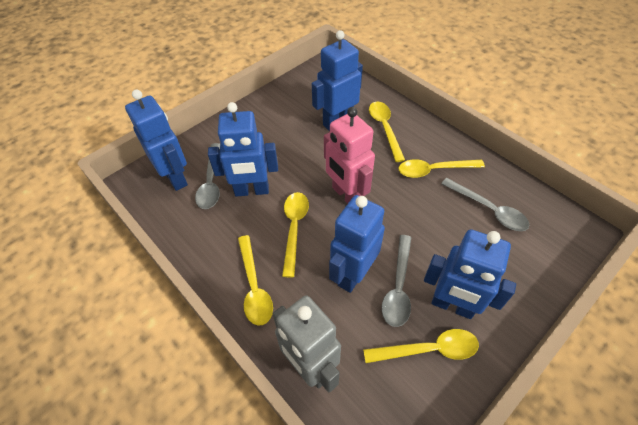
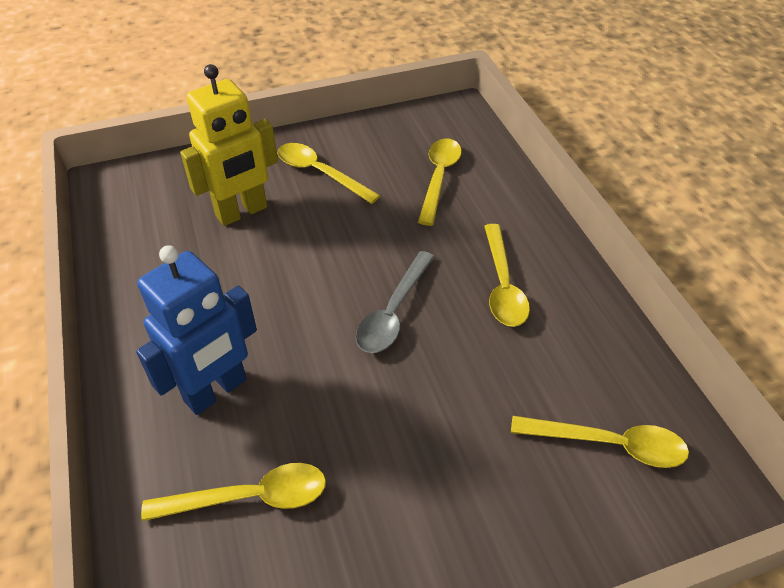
blue robot: 5 -> 1
grey robot: 1 -> 0
grey spoon: 3 -> 1
pink robot: 1 -> 0
yellow robot: 0 -> 1

